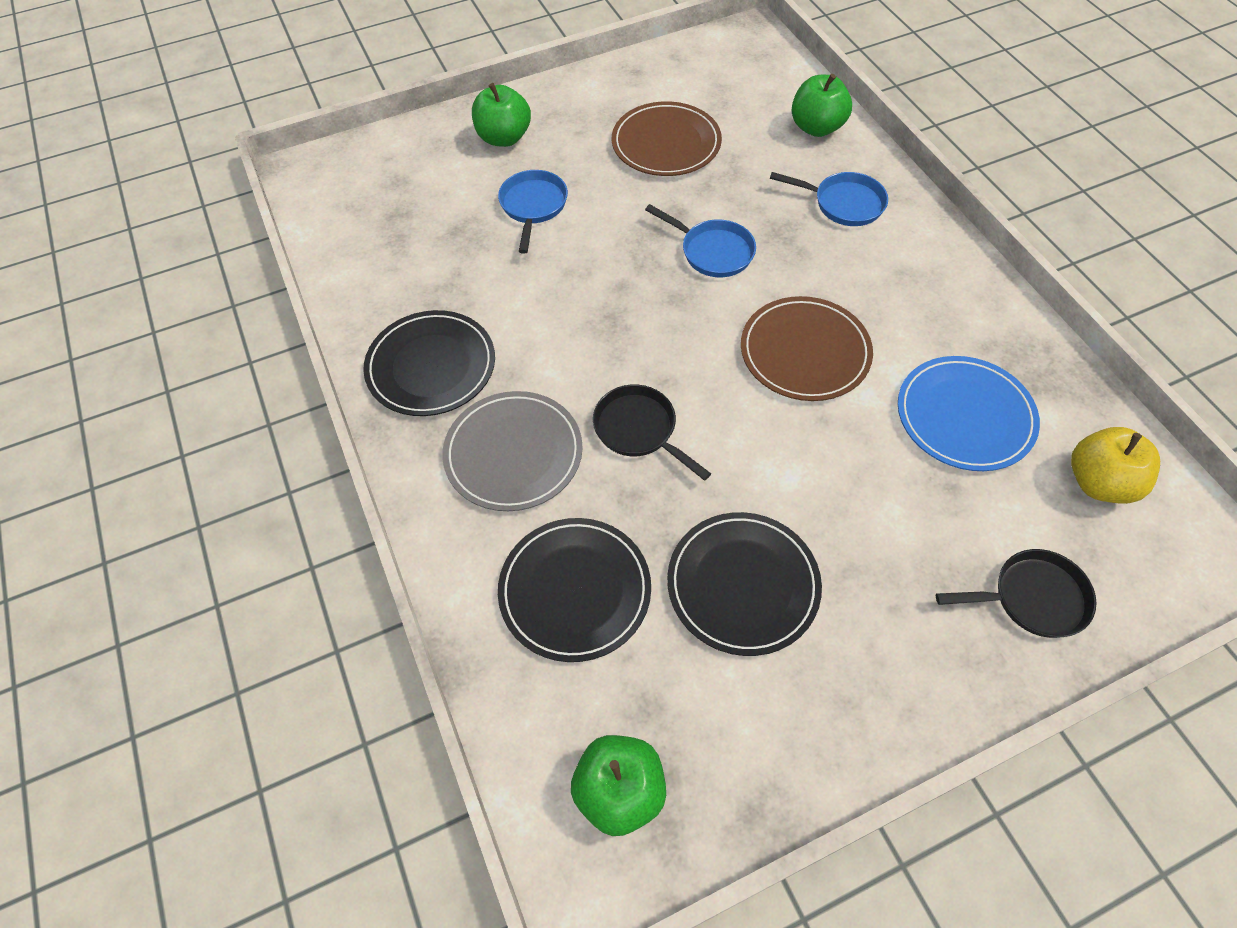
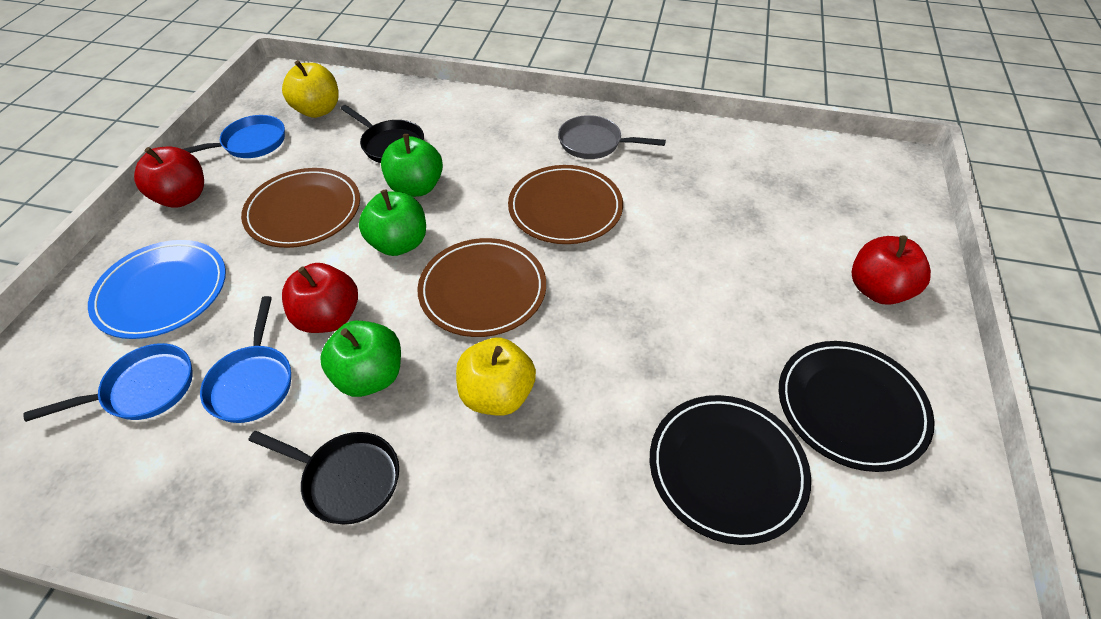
black plate: 3 -> 2
brown plate: 2 -> 3
grey pan: 0 -> 1
grey plate: 1 -> 0
red apple: 0 -> 3
yellow apple: 1 -> 2

